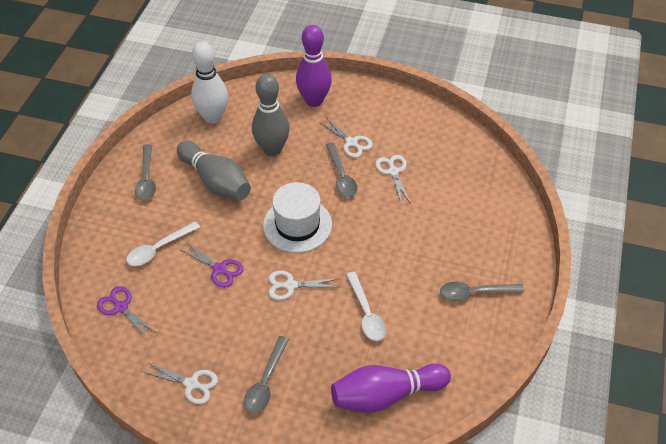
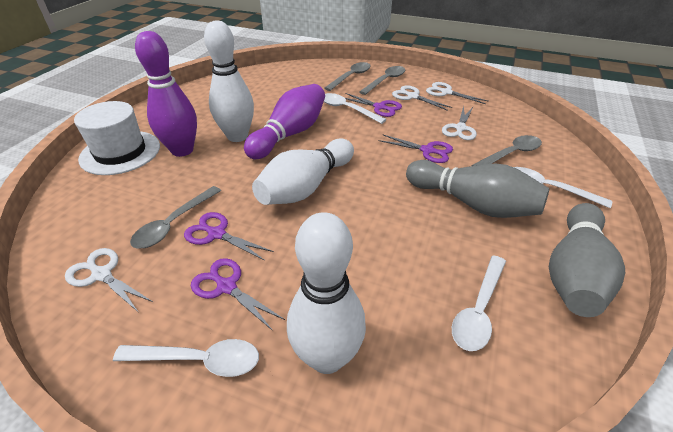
purple scissors: 2 -> 4
white bowling pin: 1 -> 3
white spoon: 2 -> 4

